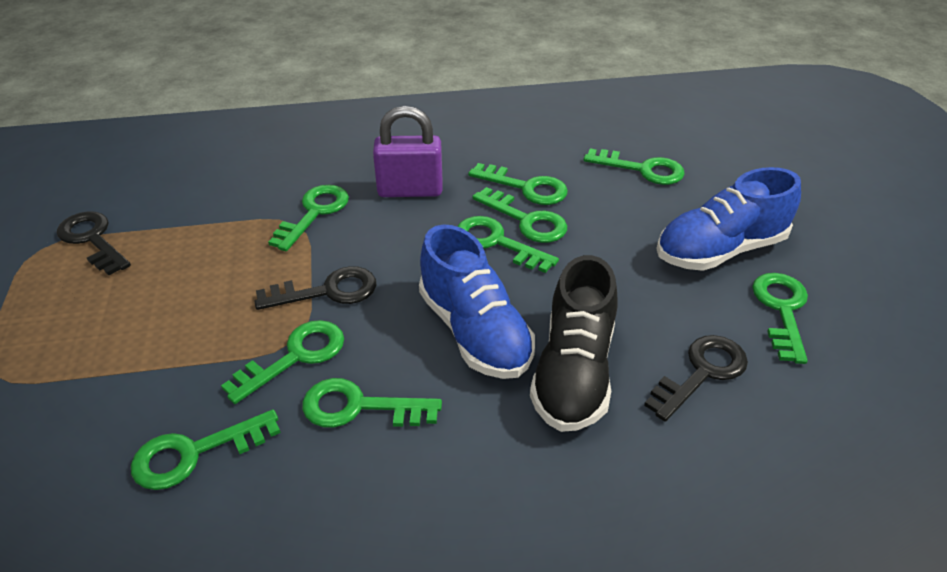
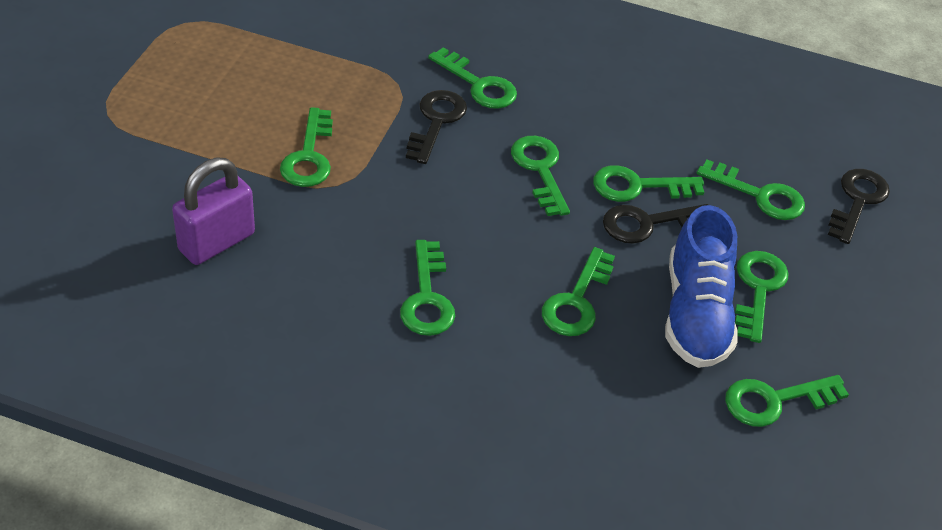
black shoe: 1 -> 0
blue shoe: 2 -> 1

